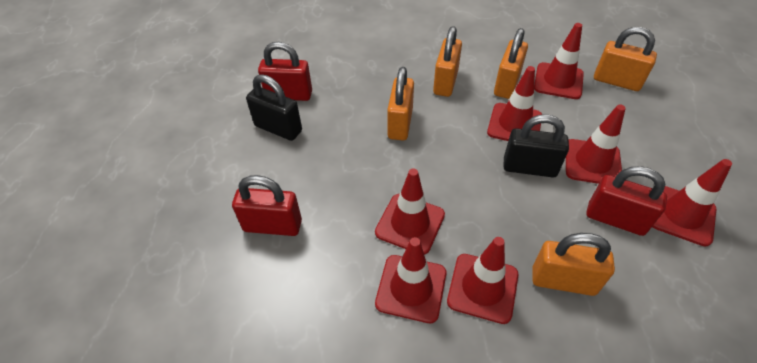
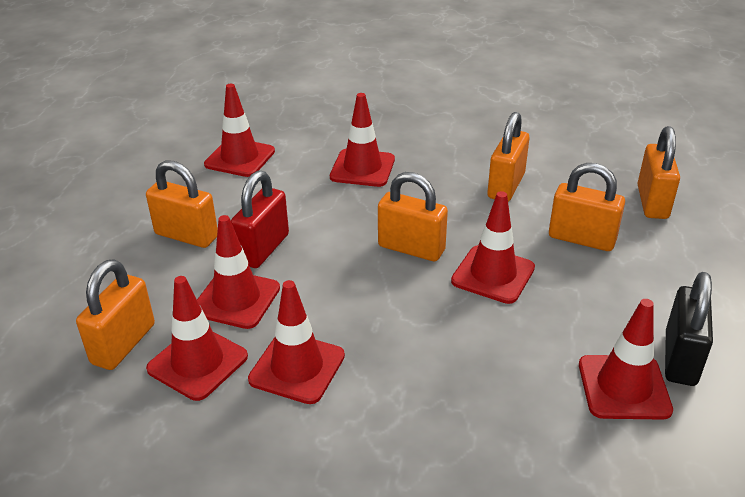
black padlock: 2 -> 1
orange padlock: 5 -> 6
red padlock: 3 -> 1

